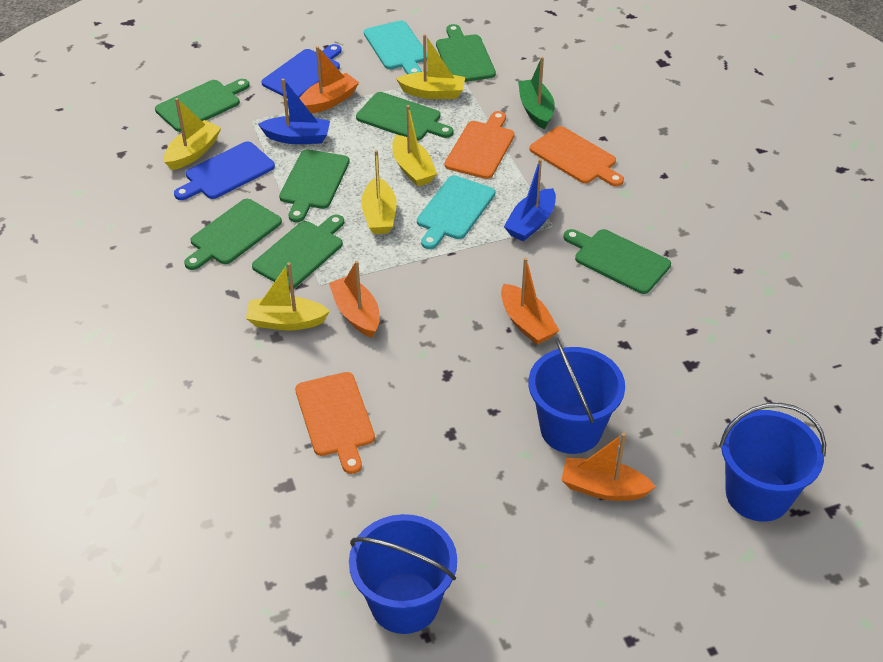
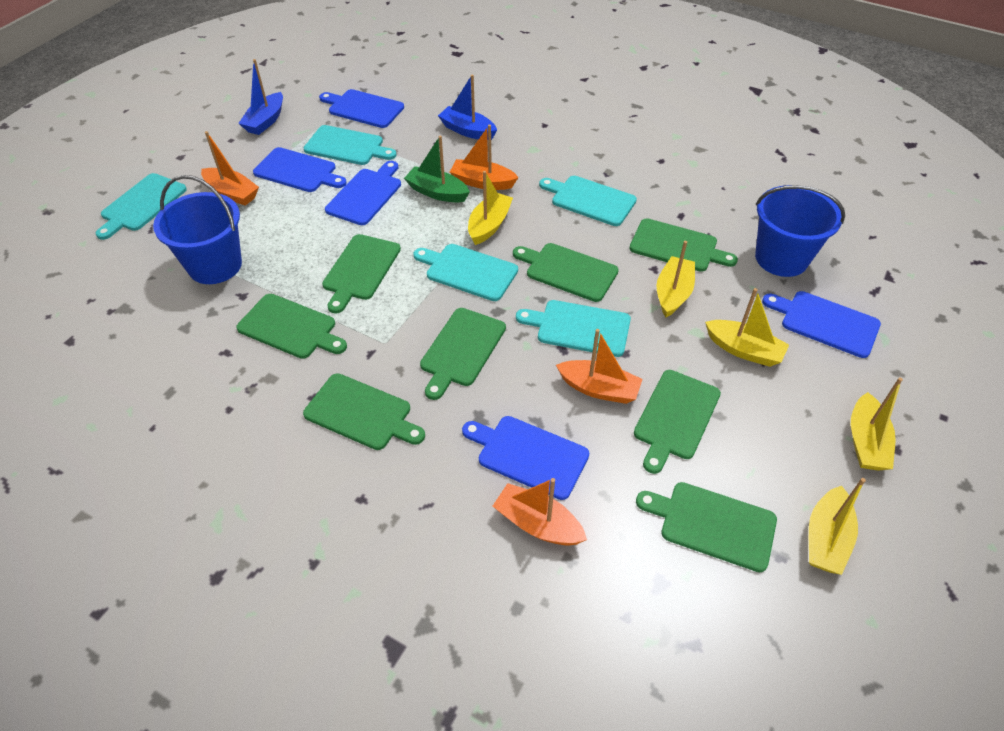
blue bucket: 3 -> 2
blue cutting board: 2 -> 5
green cutting board: 7 -> 8
orange cutting board: 3 -> 0
turquoise cutting board: 2 -> 5

